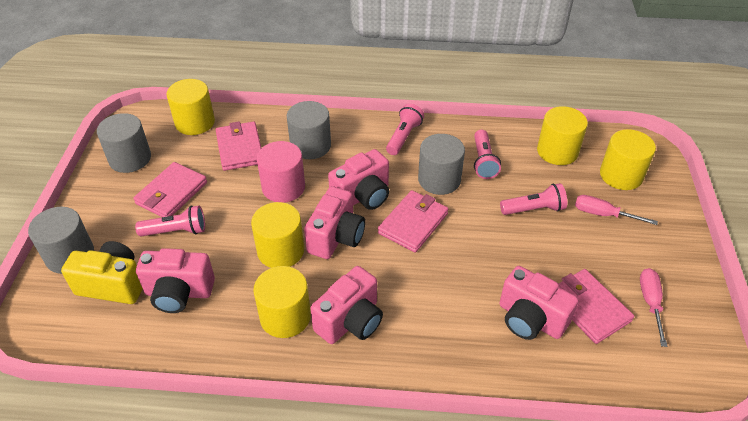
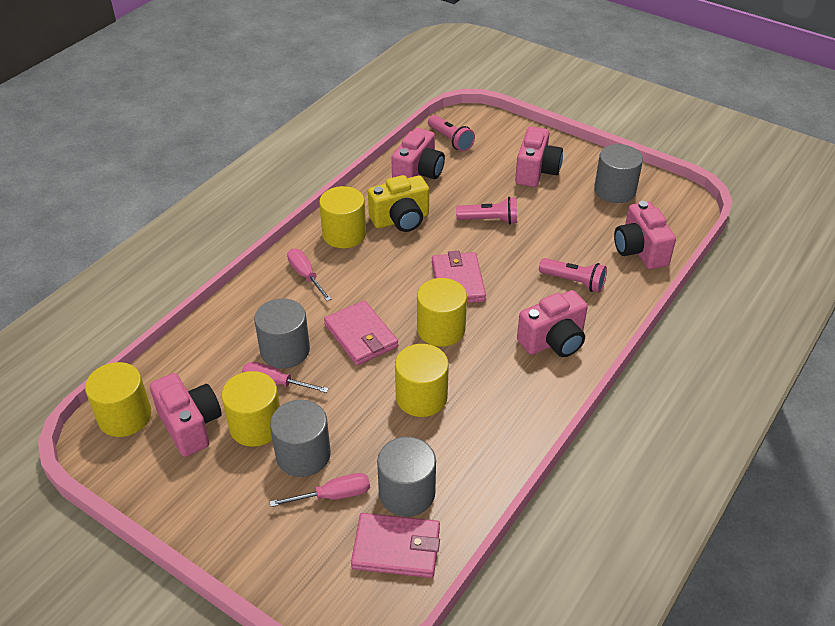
pink cylinder: 1 -> 0
pink flashlight: 4 -> 3
pink screwdriver: 2 -> 3
pink wallet: 4 -> 3

